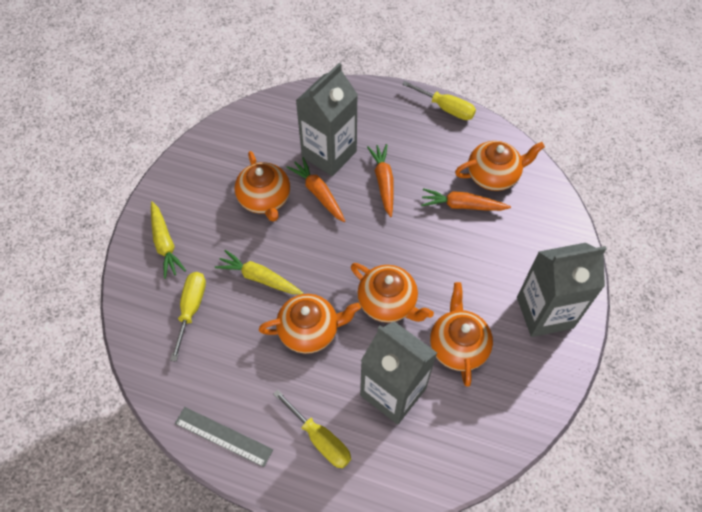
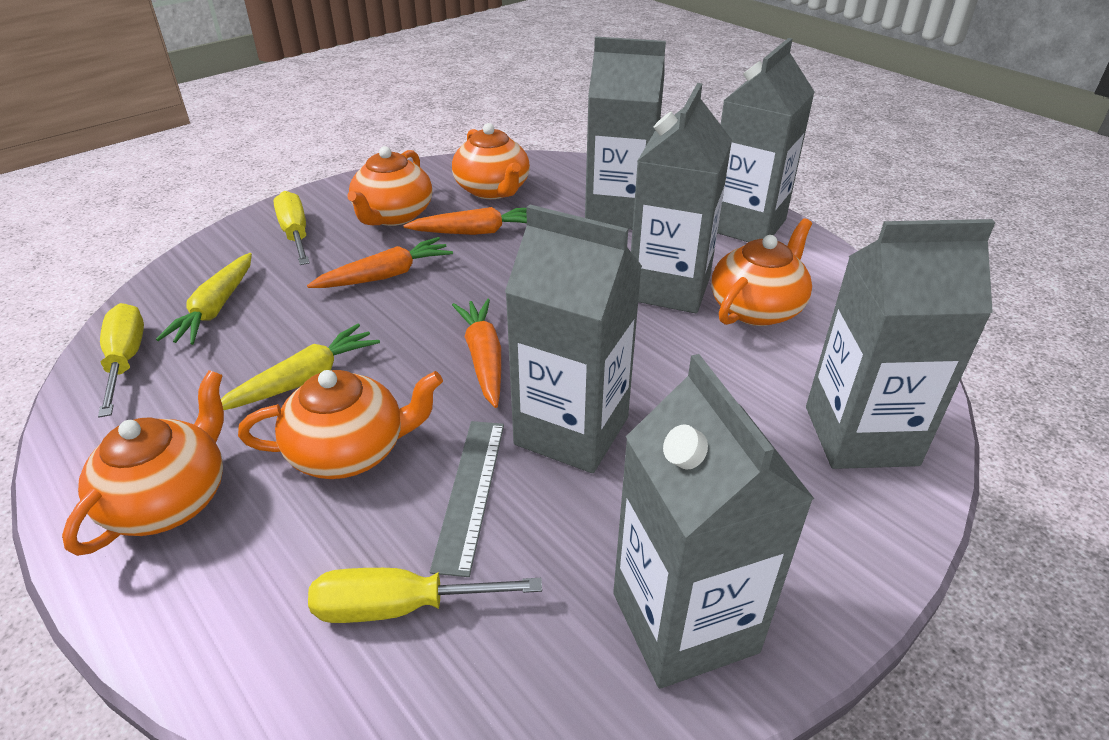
grey carton: 3 -> 6

